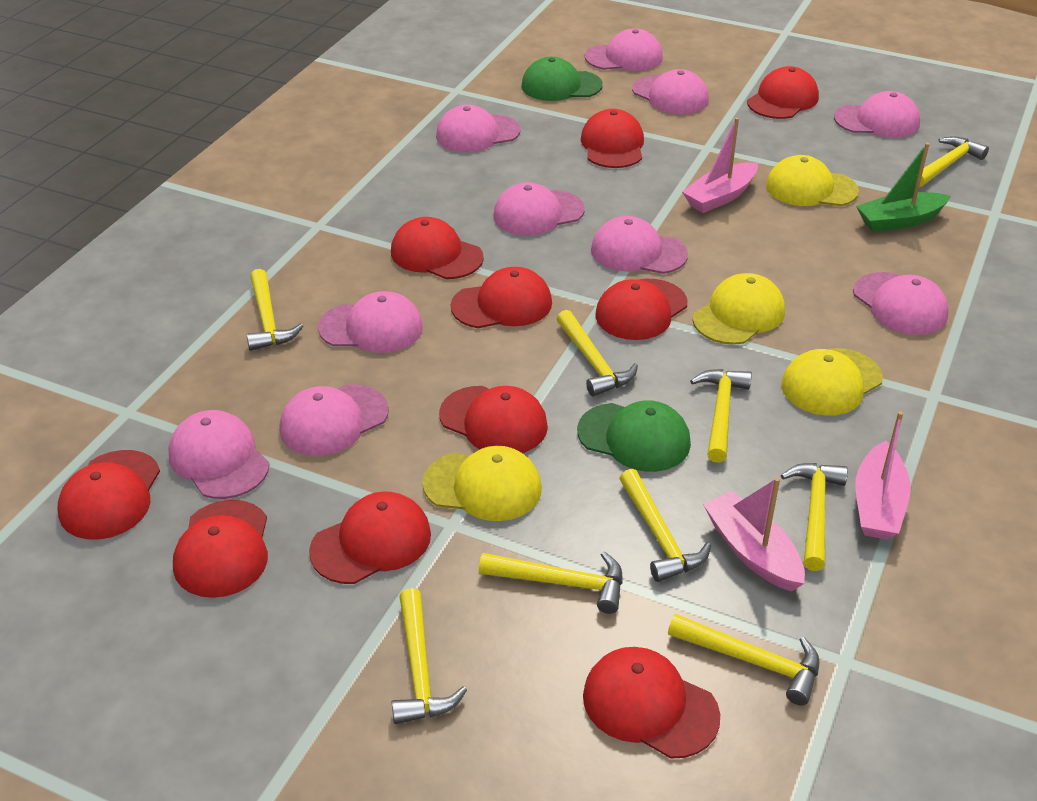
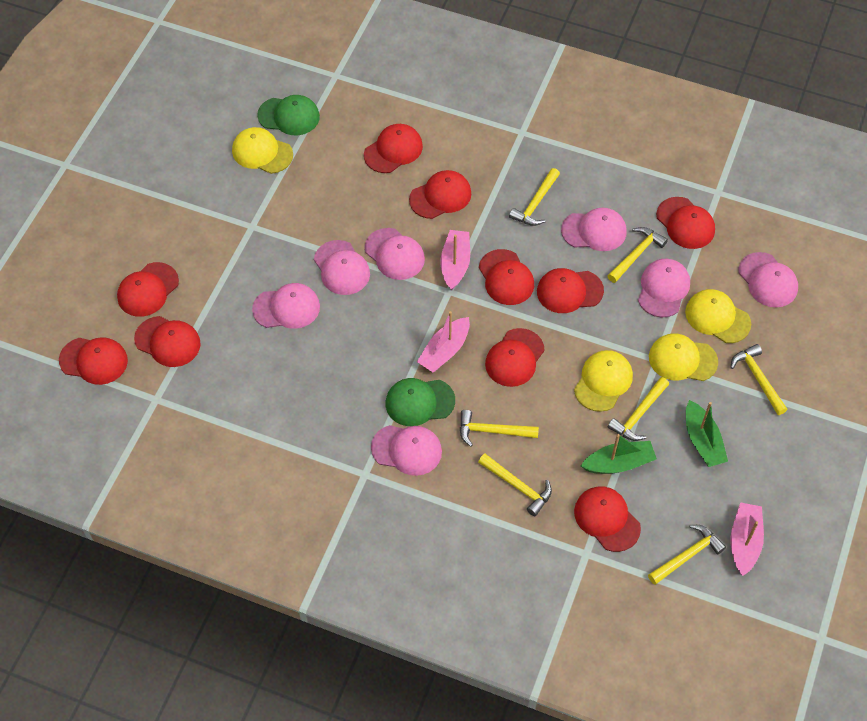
green boat: 1 -> 2
pink cap: 10 -> 7
yellow hammer: 9 -> 7

